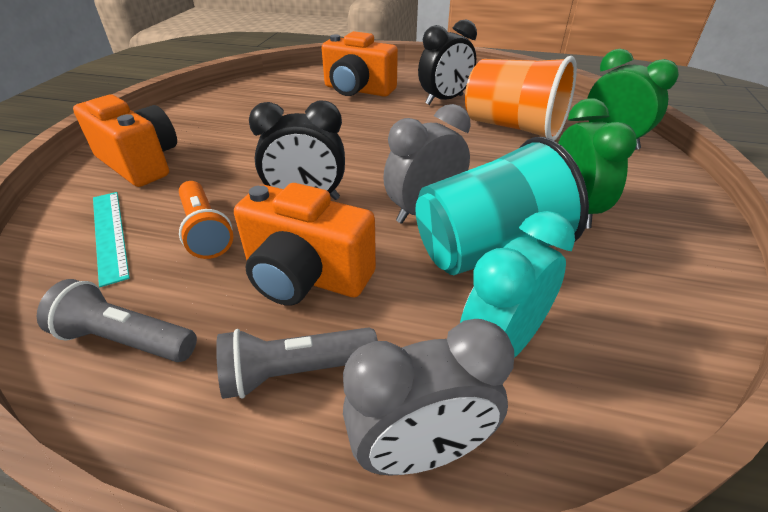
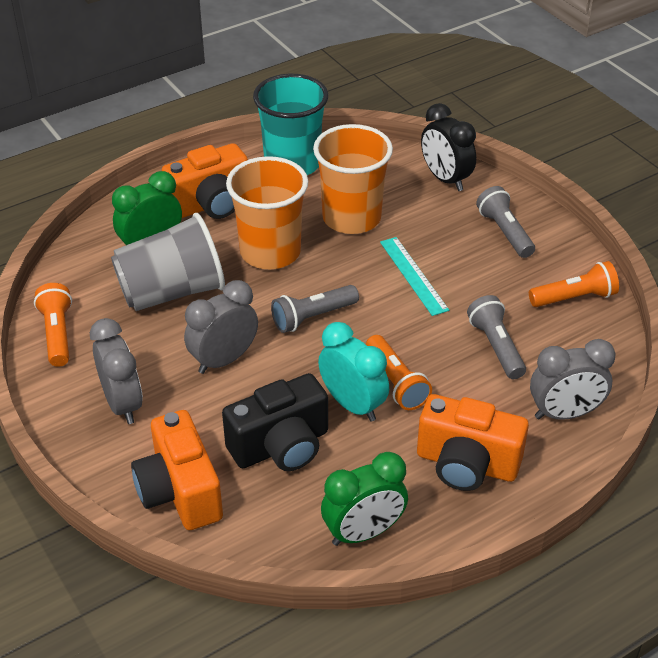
black camera: 0 -> 1
black clock: 2 -> 1
grey clock: 2 -> 3
grey cup: 0 -> 1
grey flashlight: 2 -> 3
orange cup: 1 -> 2
orange flashlight: 1 -> 3

